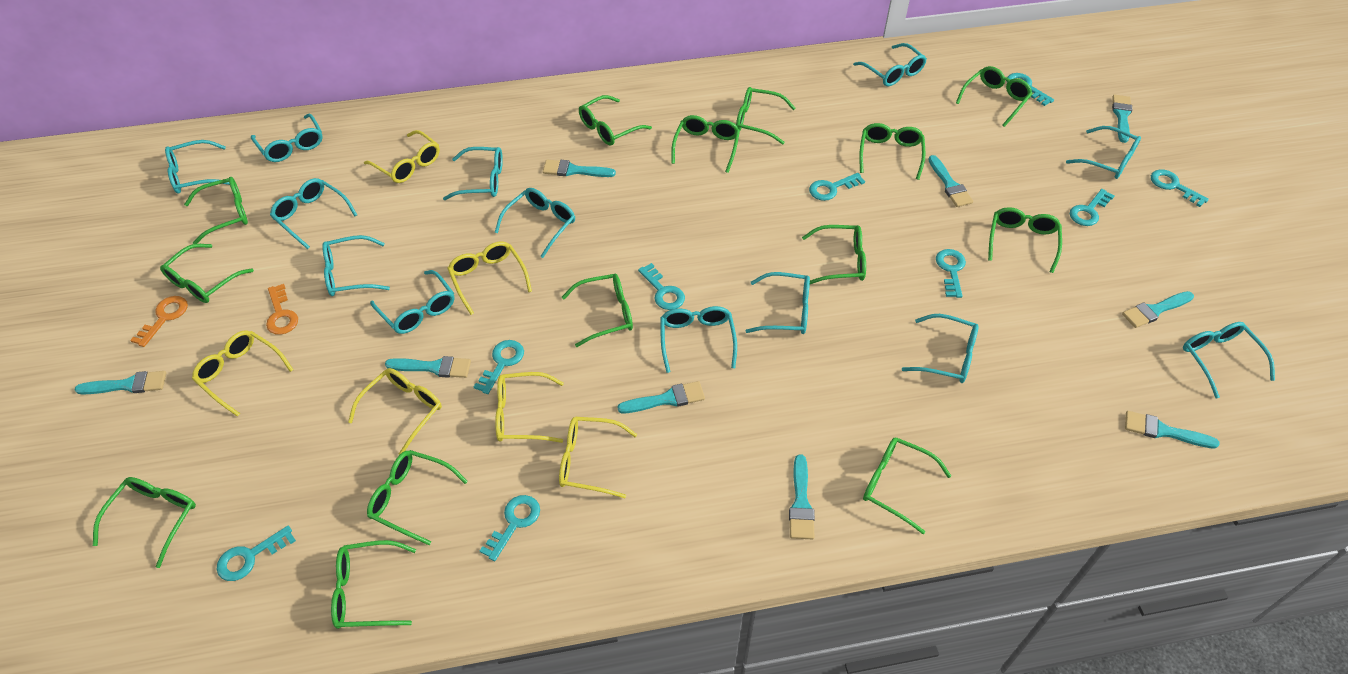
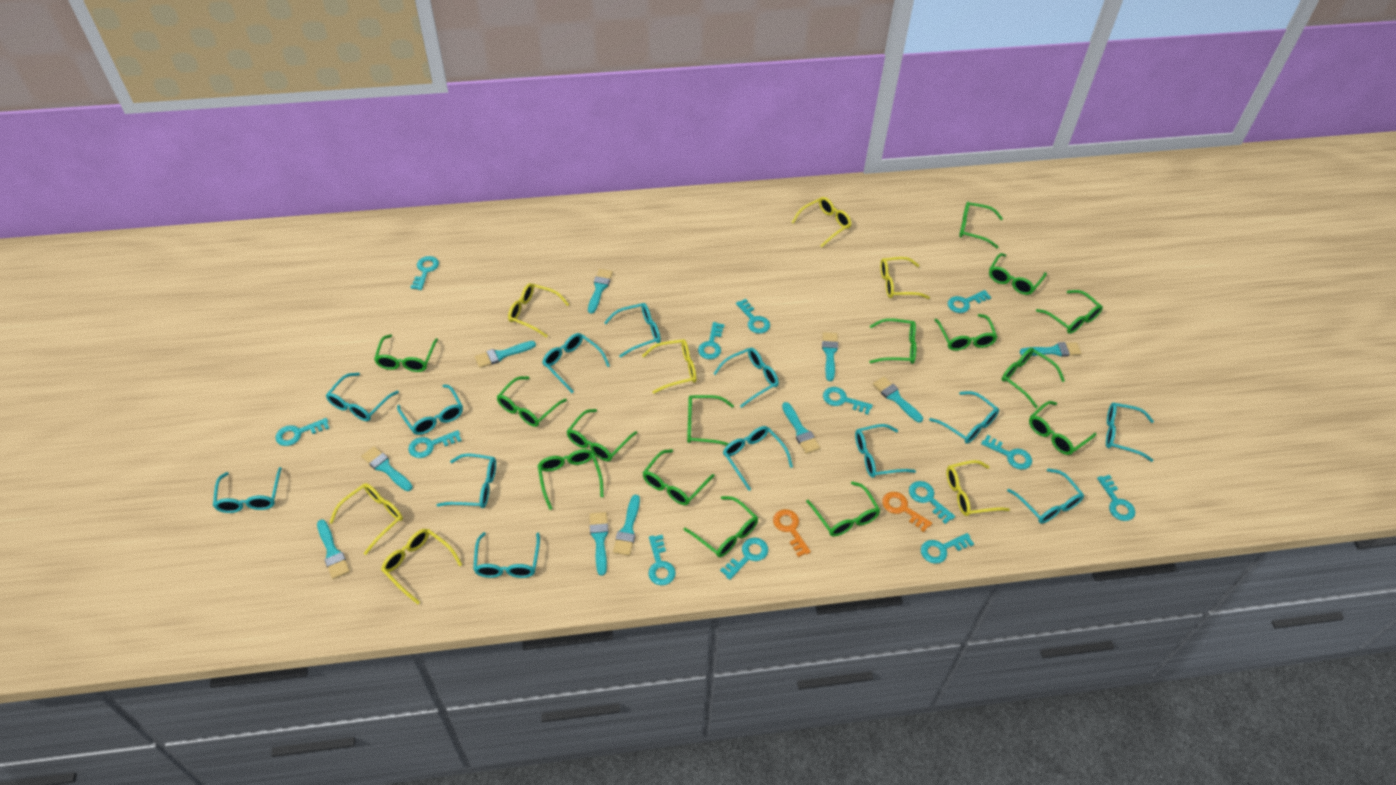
green glasses: 14 -> 15
turquoise brush: 9 -> 10
turquoise key: 9 -> 13
yellow glasses: 6 -> 7

